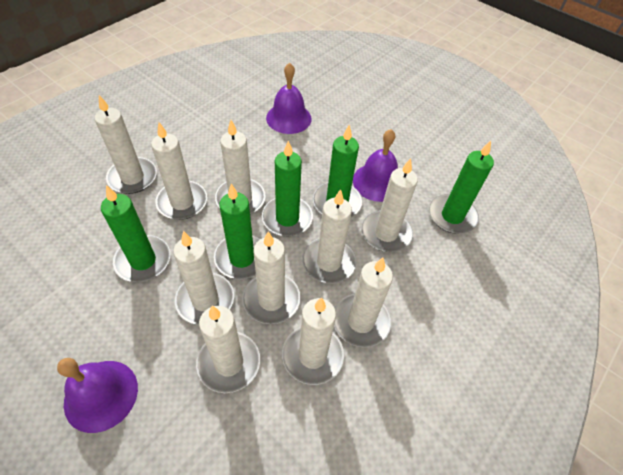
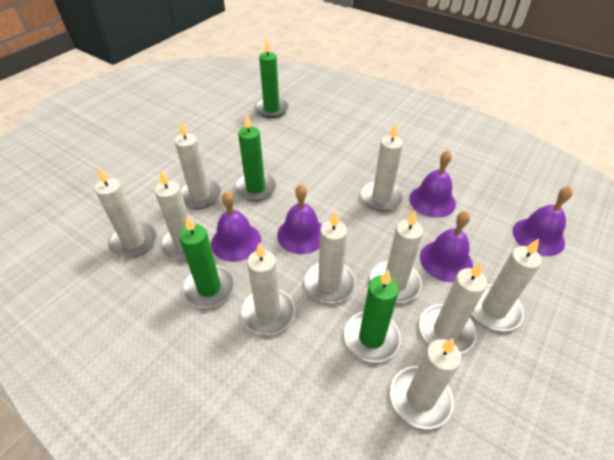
green candle: 5 -> 4
purple bell: 3 -> 5

